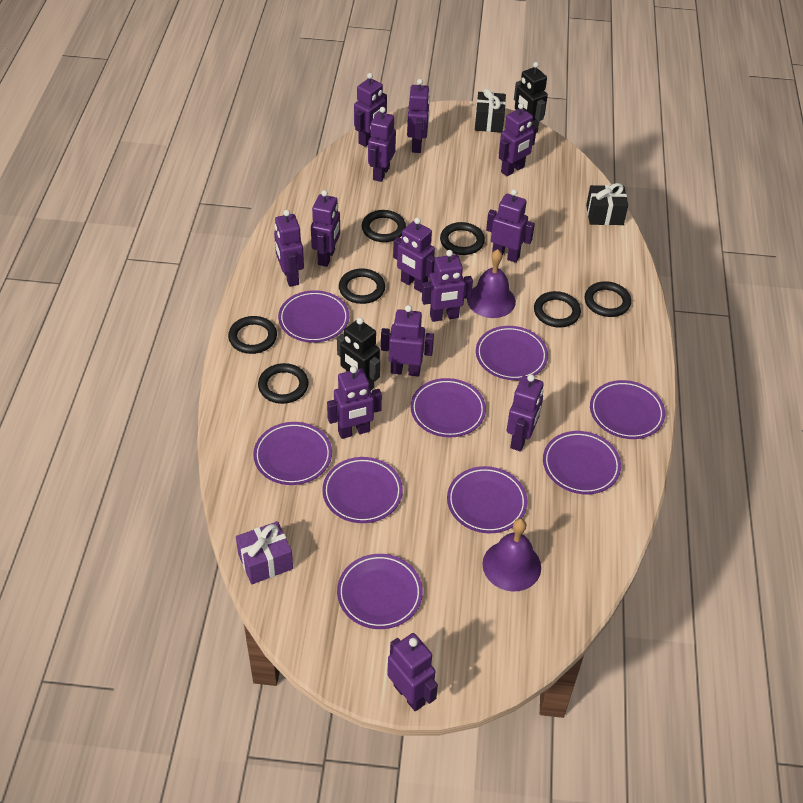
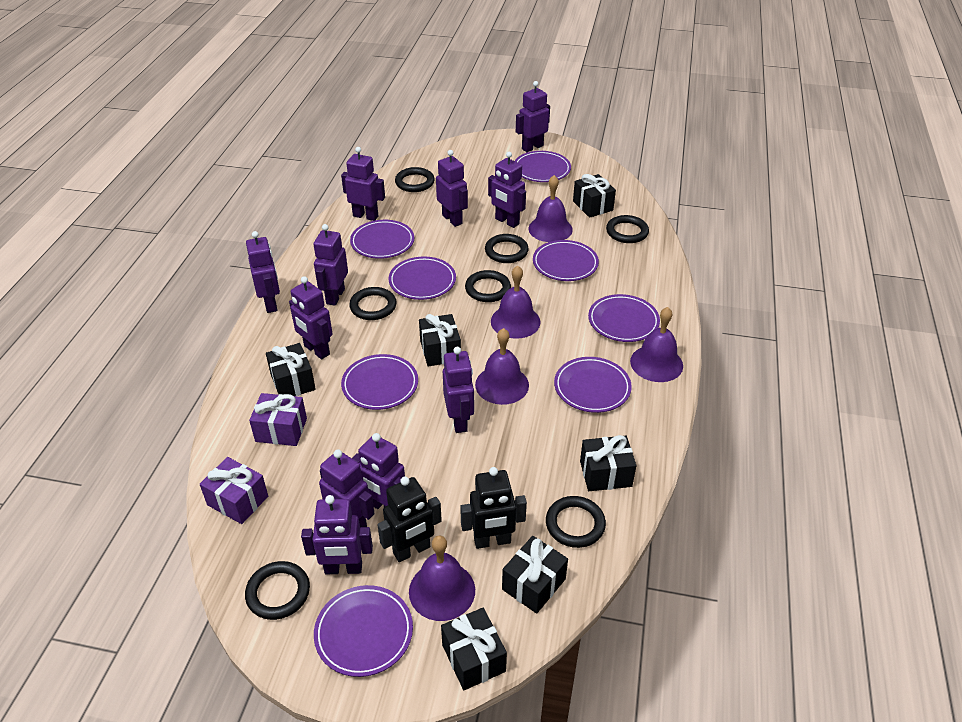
black gift: 2 -> 6
purple bell: 2 -> 5
purple gift: 1 -> 2
purple plate: 9 -> 8
purple robot: 13 -> 11

